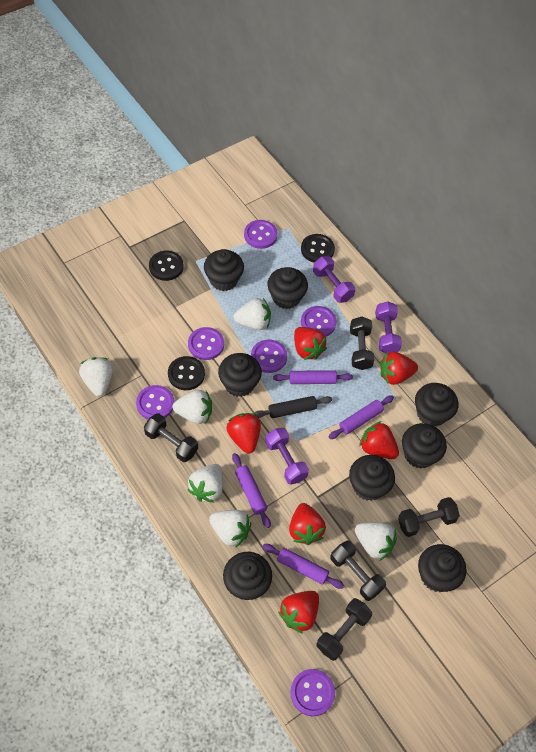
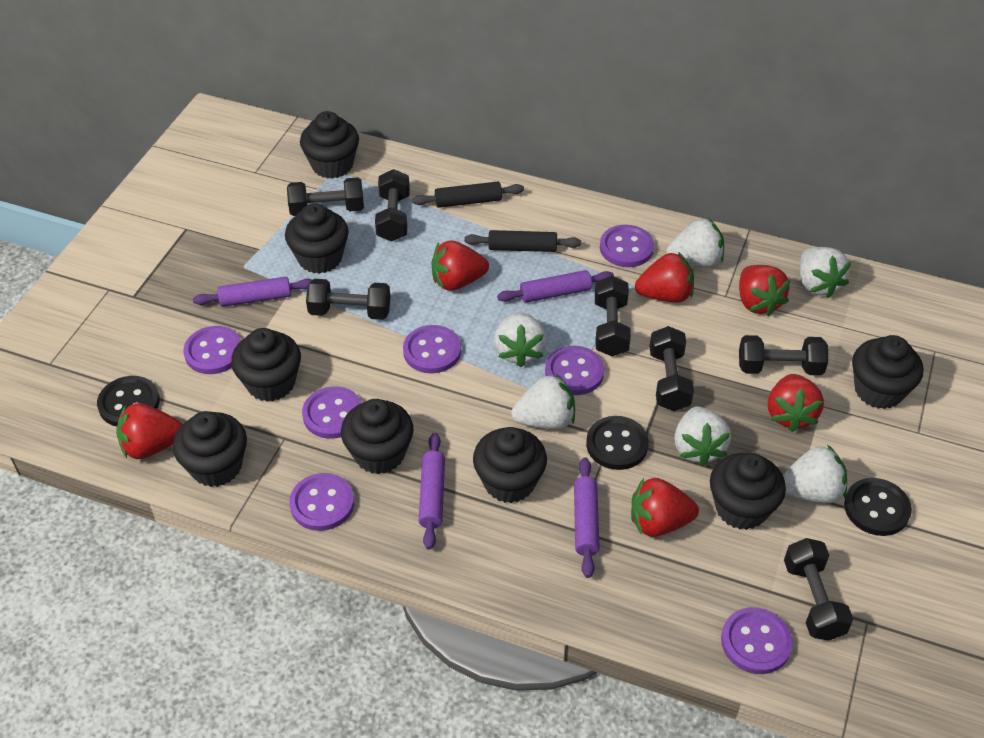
black dumbbell: 5 -> 7
black rolling pin: 1 -> 2
purple button: 6 -> 7
purple dumbbell: 3 -> 0

